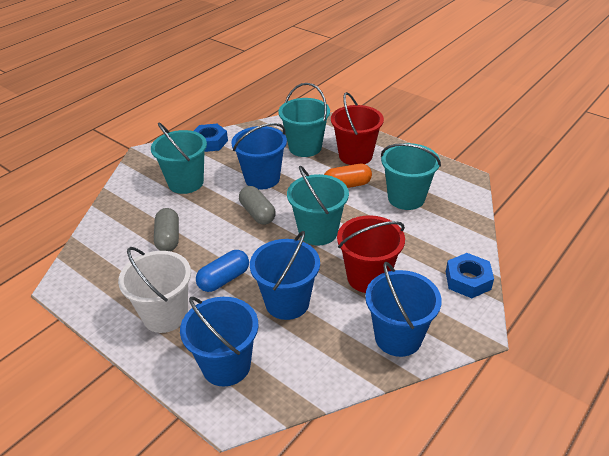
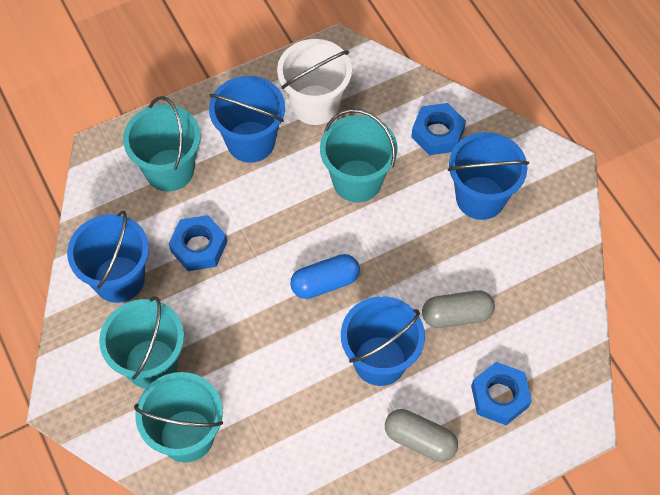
blue nut: 2 -> 3
orange capsule: 1 -> 0
red bucket: 2 -> 0

